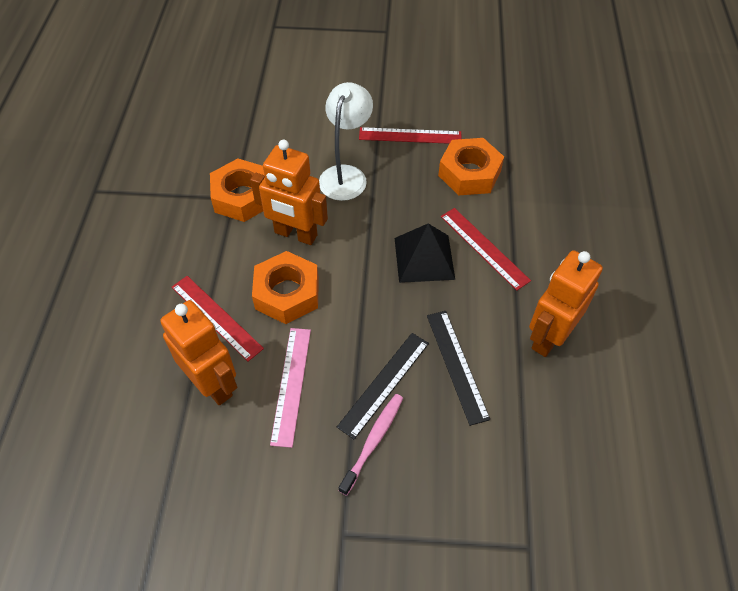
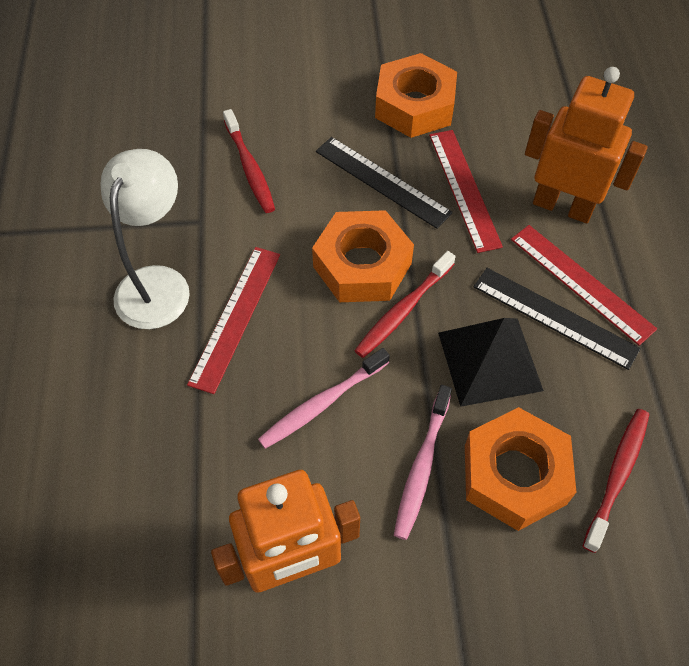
orange robot: 3 -> 2
pink ruler: 1 -> 0
pink toothbrush: 1 -> 2
red toothbrush: 0 -> 3

